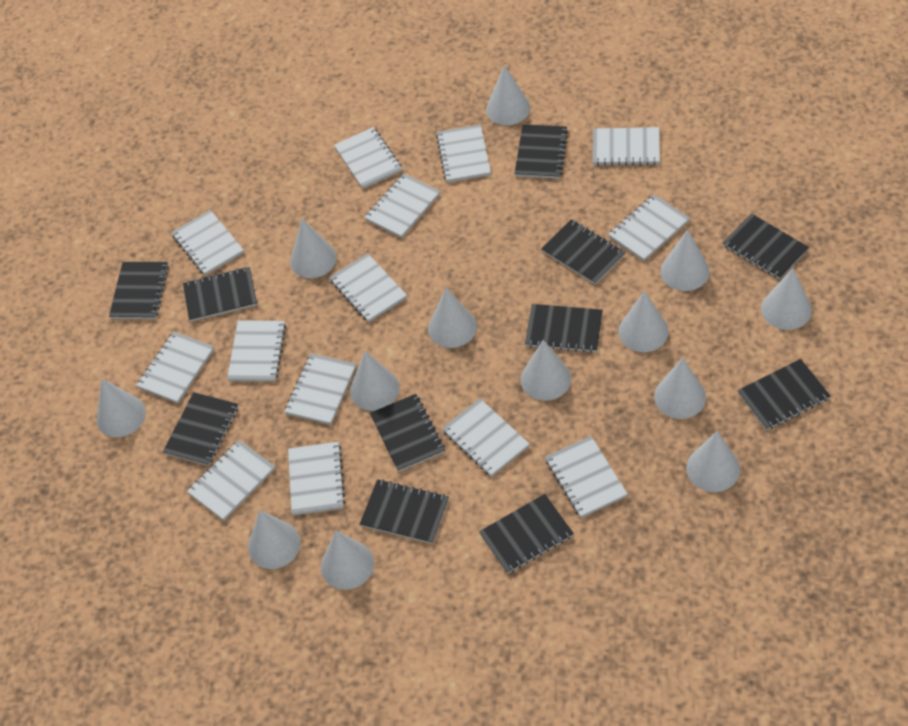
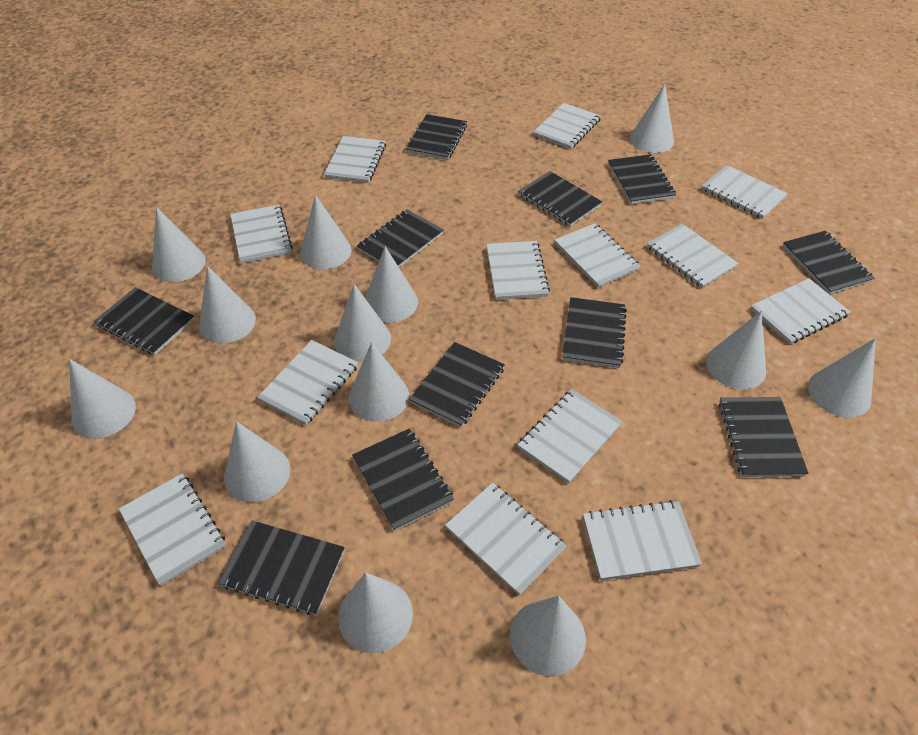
white notebook: 14 -> 13

